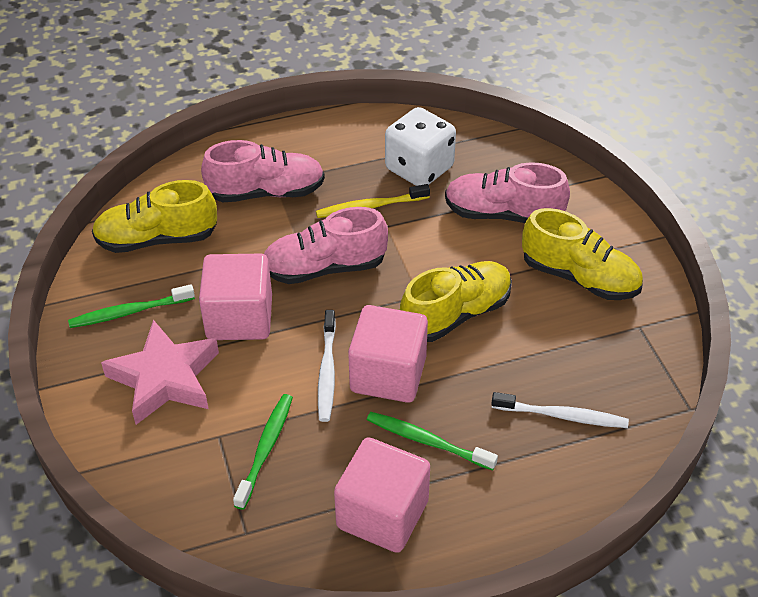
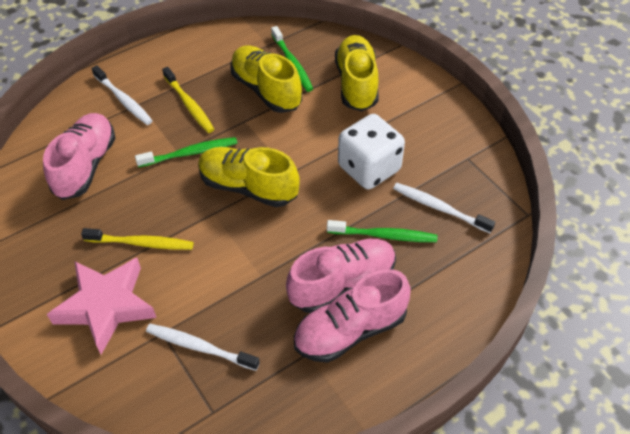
pink cube: 3 -> 0
white toothbrush: 2 -> 3
yellow toothbrush: 1 -> 2

